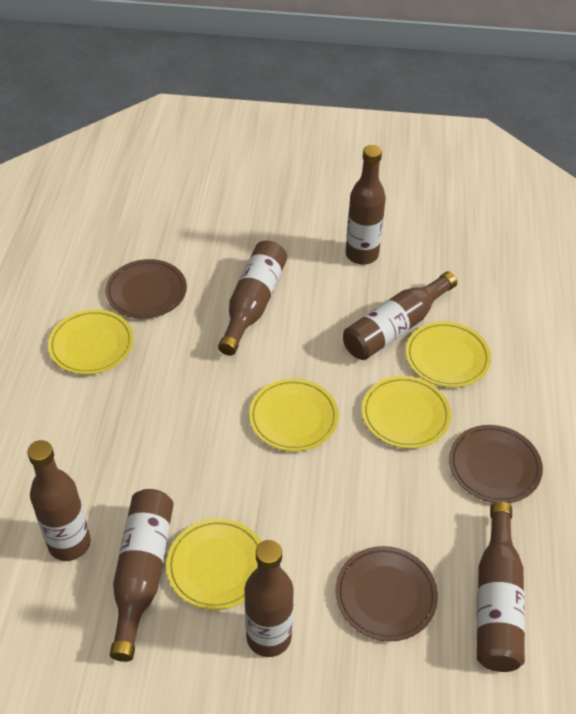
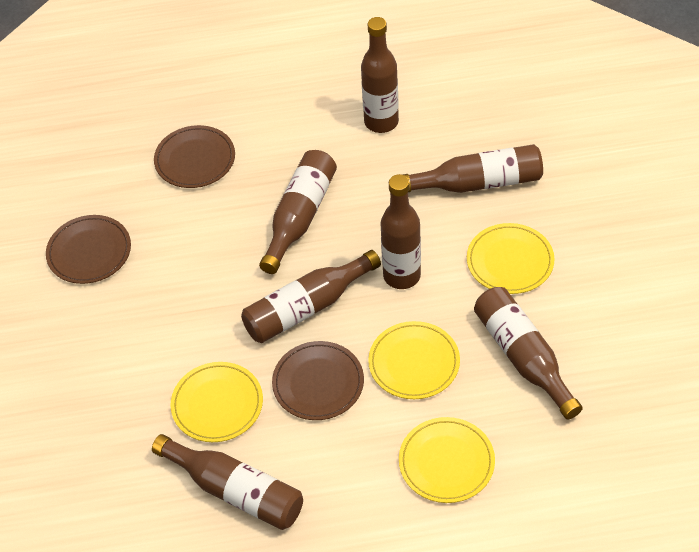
yellow plate: 5 -> 4

